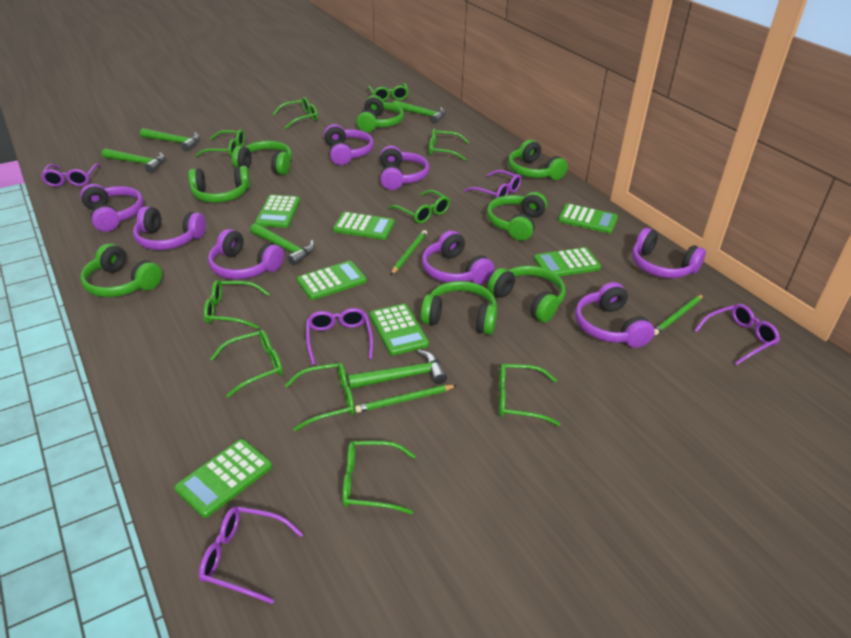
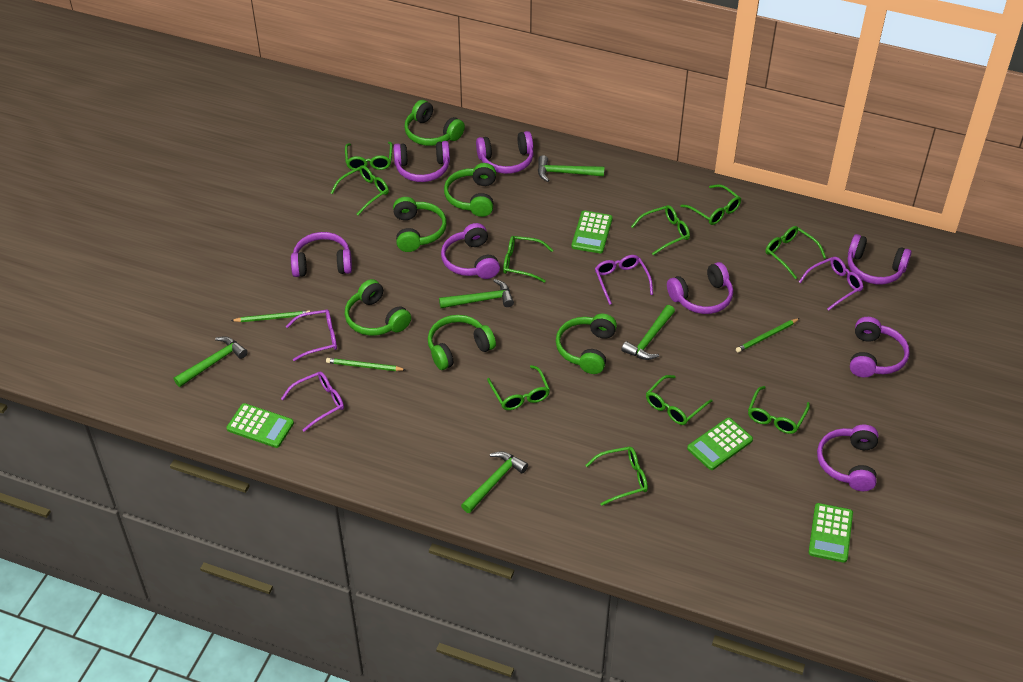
green calculator: 7 -> 4
green headphones: 8 -> 6
purple glasses: 5 -> 4

